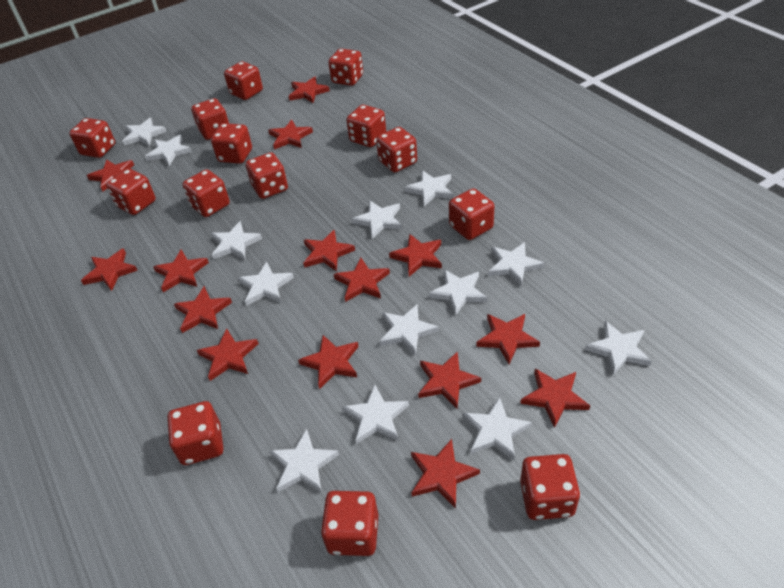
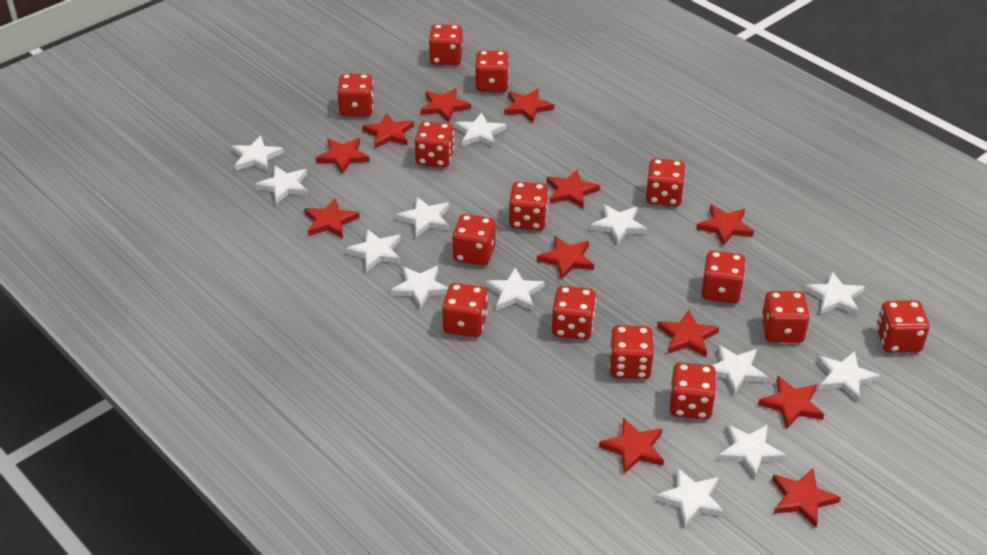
red star: 15 -> 12

